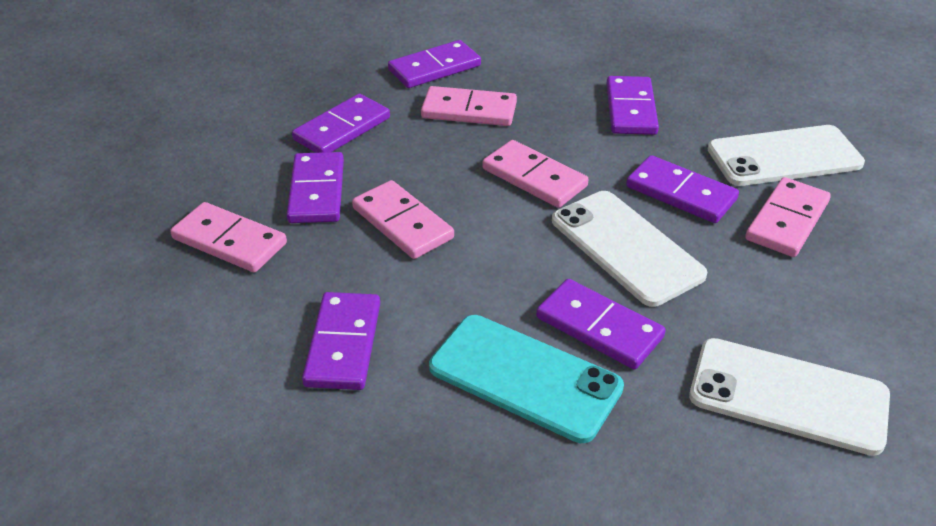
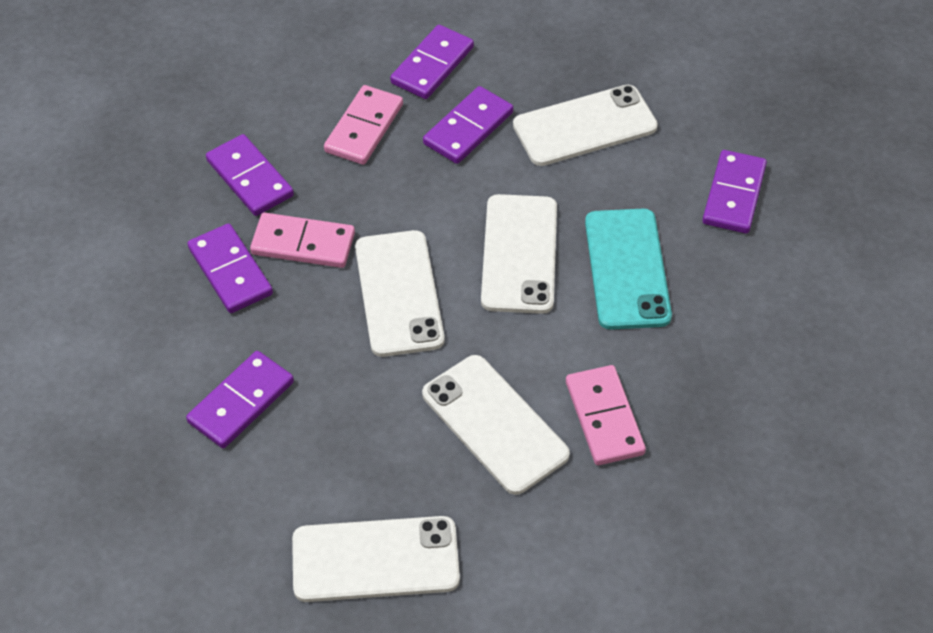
pink domino: 5 -> 3
purple domino: 7 -> 6
white phone: 3 -> 5

